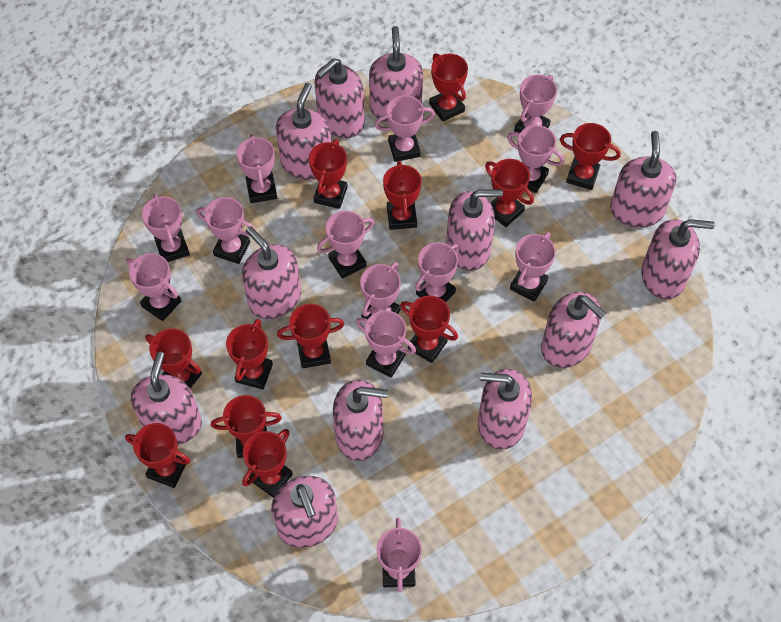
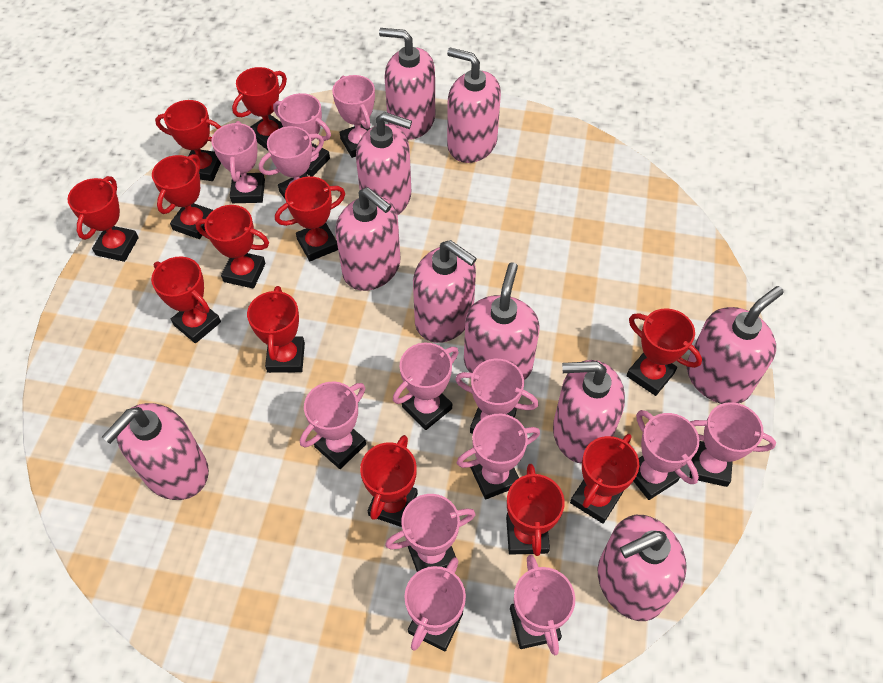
pink soap dispenser: 12 -> 10

